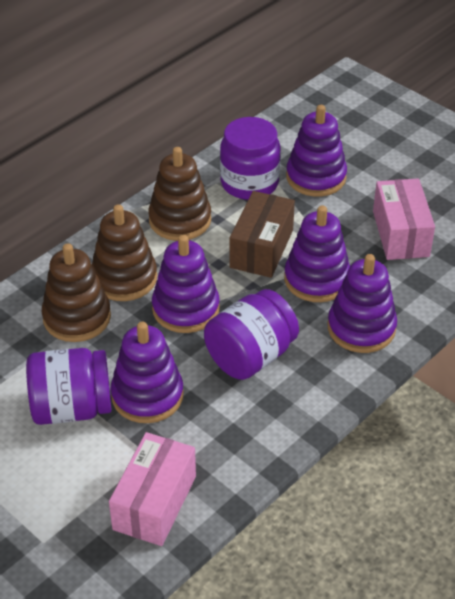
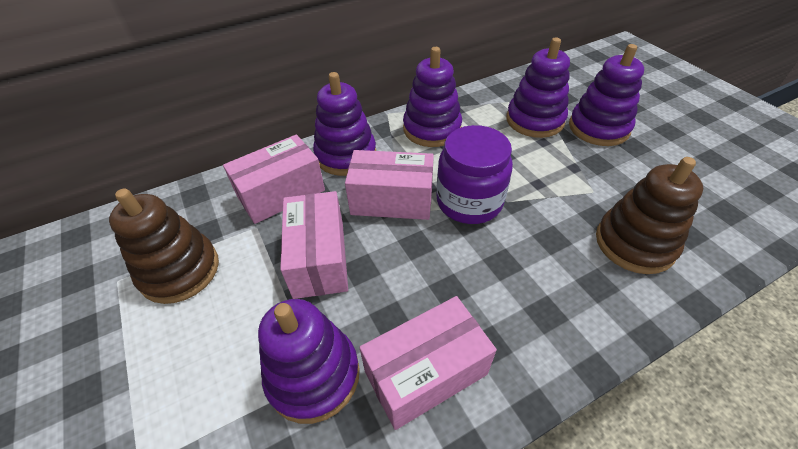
brown box: 1 -> 0
brown stacking toy: 3 -> 2
pink box: 2 -> 4
purple jar: 3 -> 1

